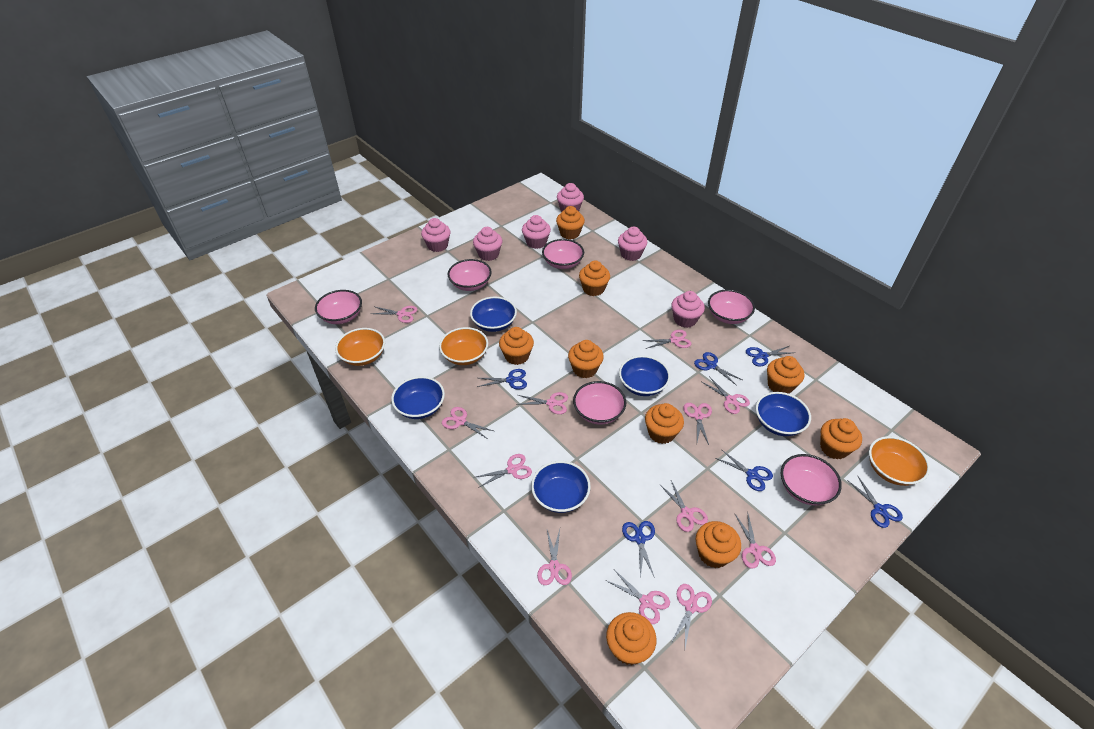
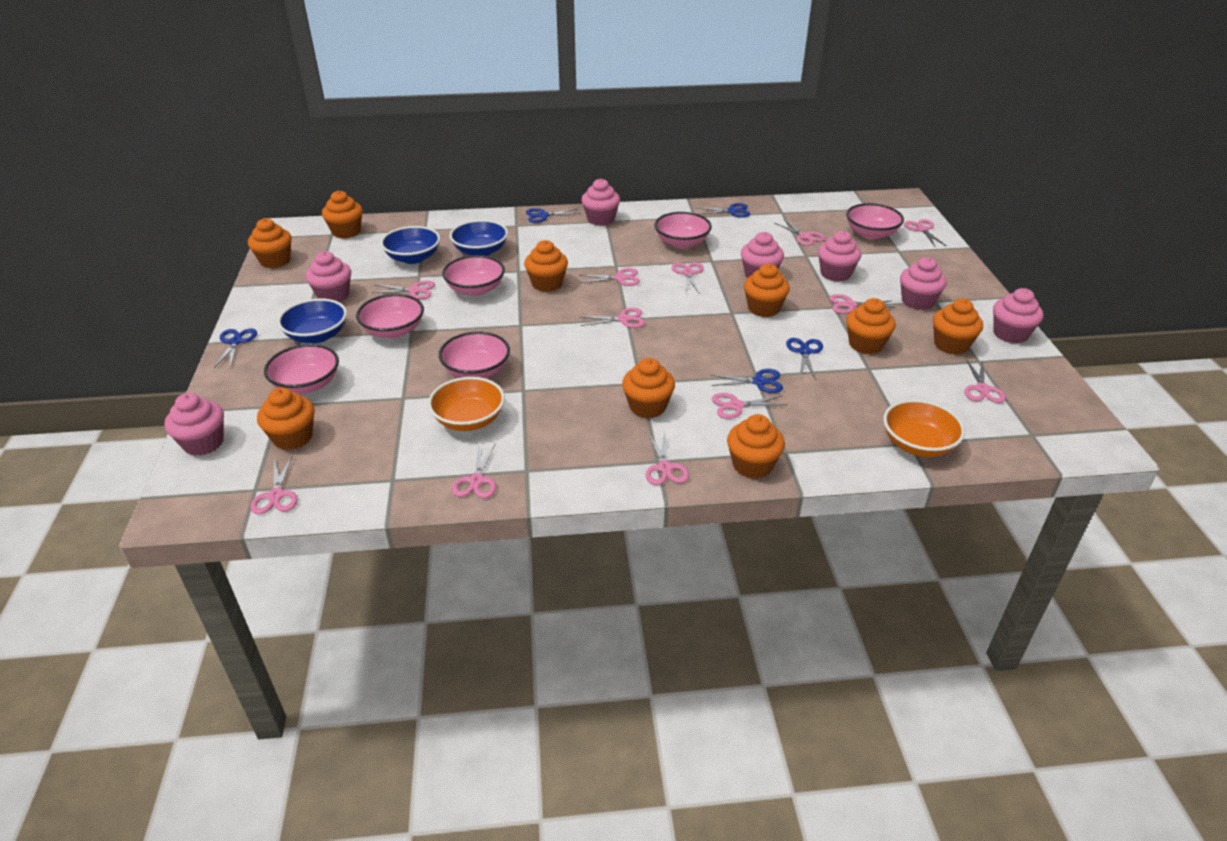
blue bowl: 5 -> 3
blue scissors: 6 -> 5
orange bowl: 3 -> 2
pink cupcake: 6 -> 7

